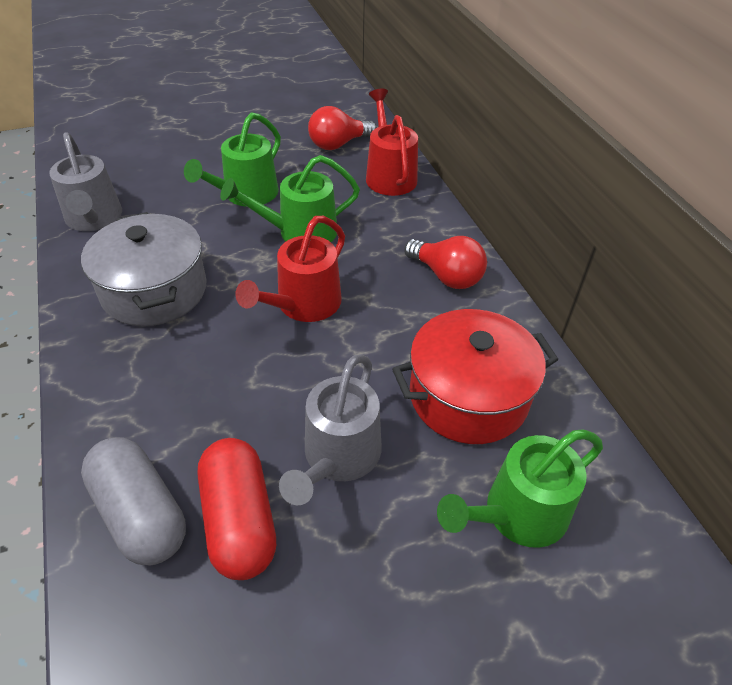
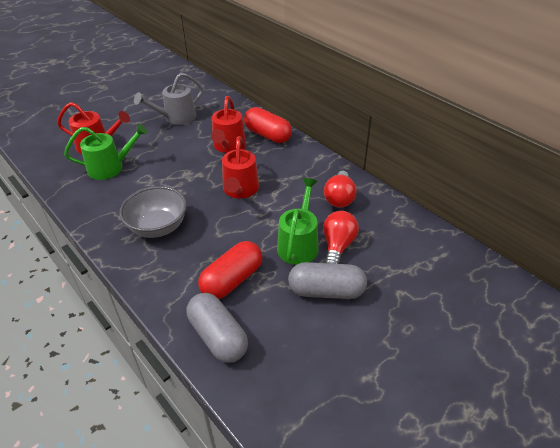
green watering can: 3 -> 2
grey bowl: 0 -> 1
grey capsule: 1 -> 2
grey pot: 1 -> 0
grey watering can: 2 -> 1
red capsule: 1 -> 2
red pot: 1 -> 0
red watering can: 2 -> 3

